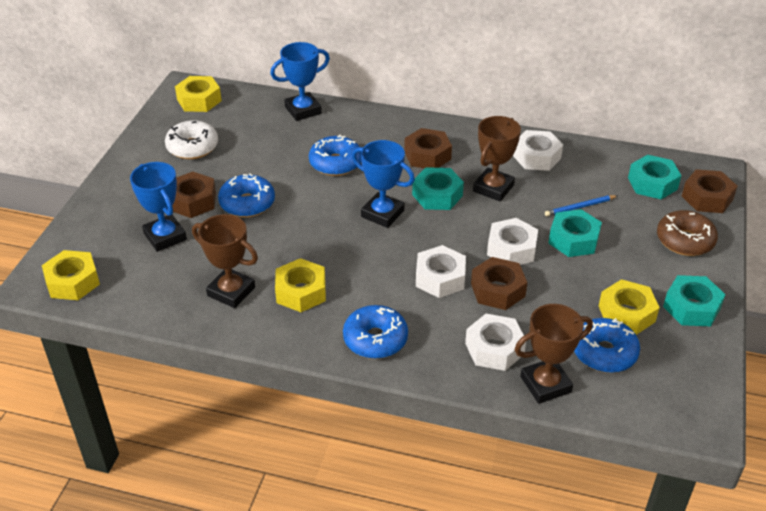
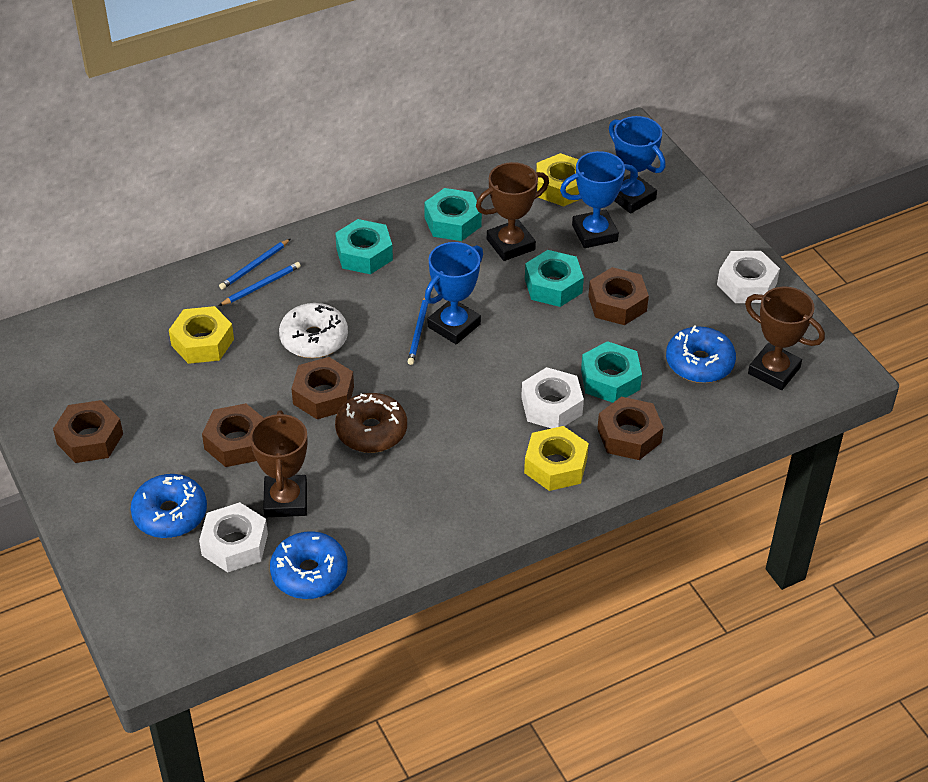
blue donut: 4 -> 3
blue pencil: 1 -> 3
brown nut: 4 -> 5
white nut: 4 -> 3
yellow nut: 4 -> 3

